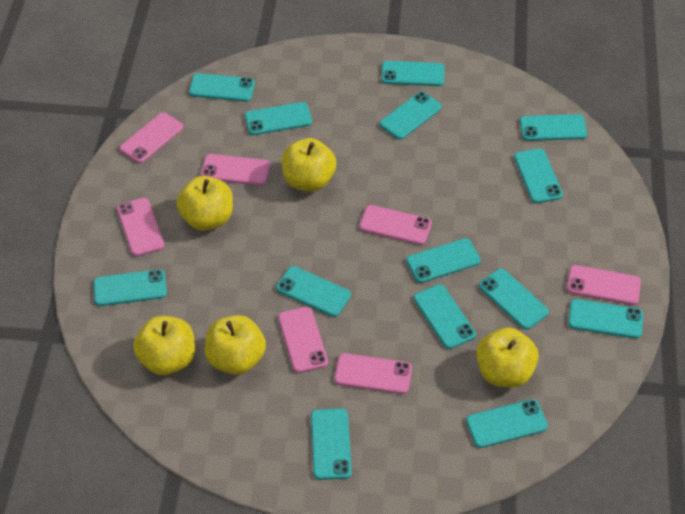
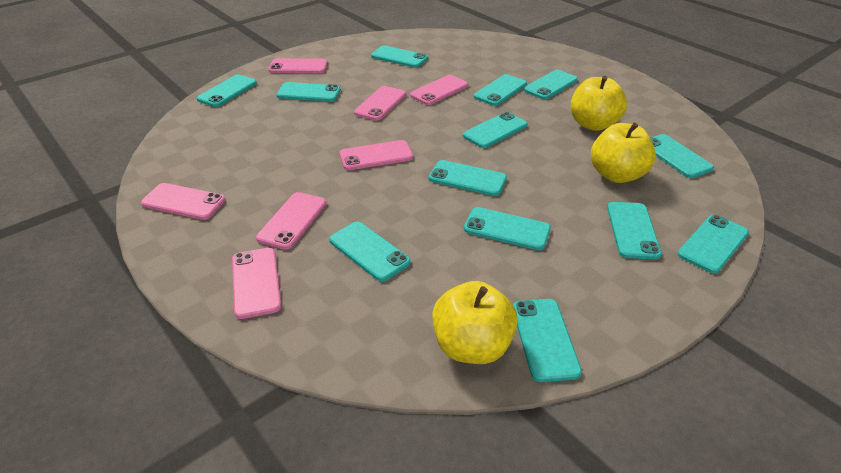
turquoise phone: 14 -> 13
yellow apple: 5 -> 3

